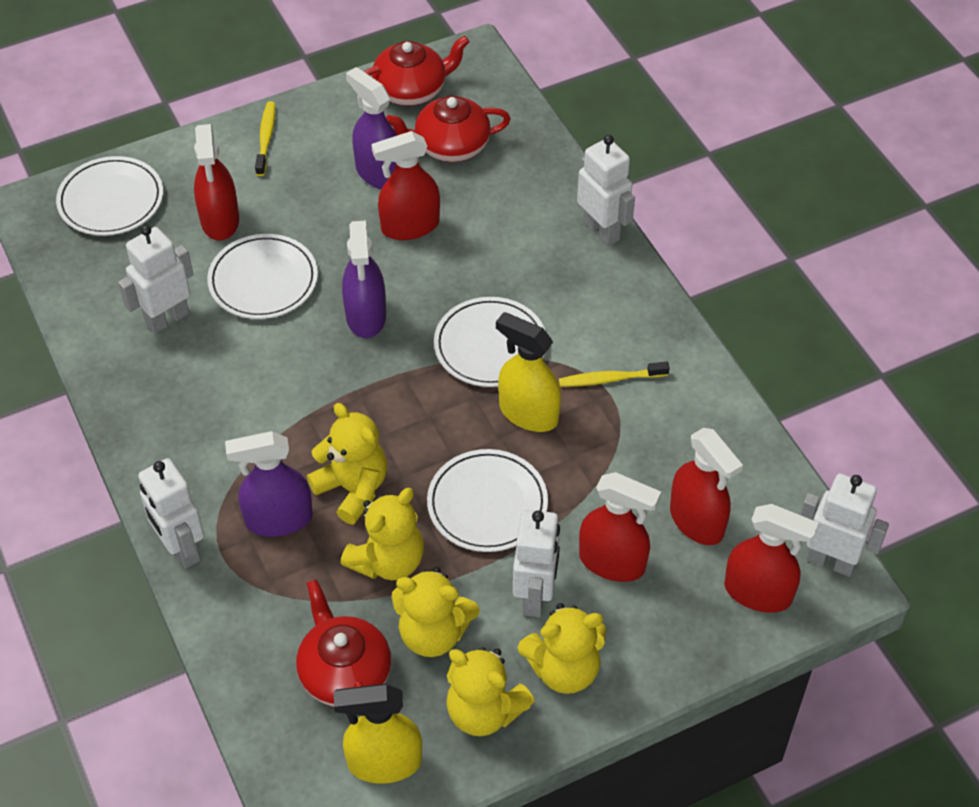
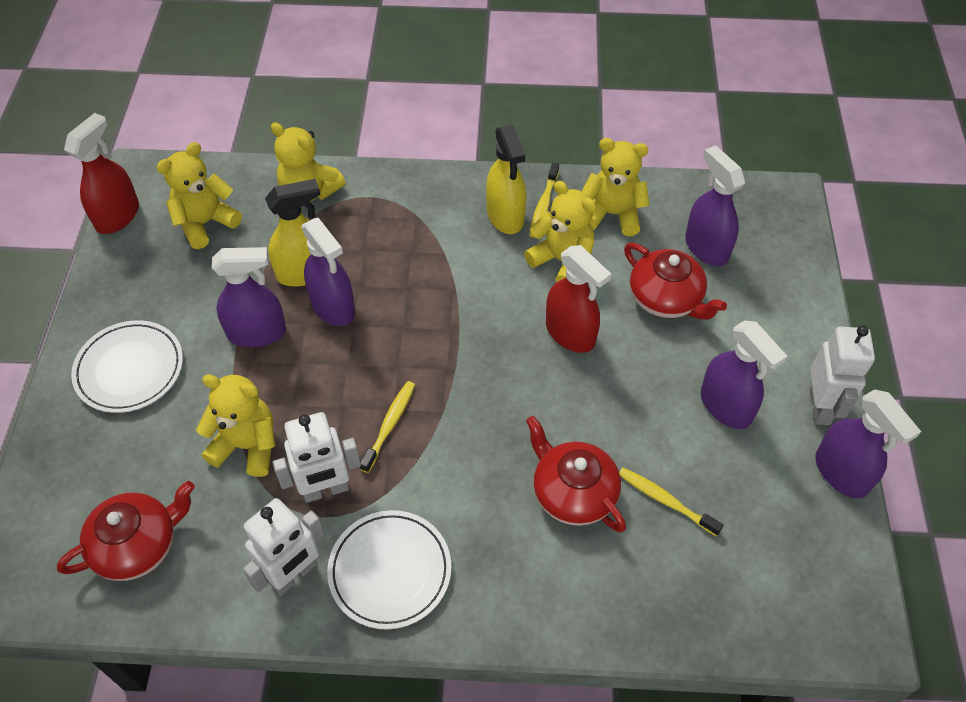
purple spray bottle: 3 -> 5
red spray bottle: 5 -> 2
white plate: 4 -> 2
white robot: 5 -> 3
yellow toothbrush: 2 -> 3

